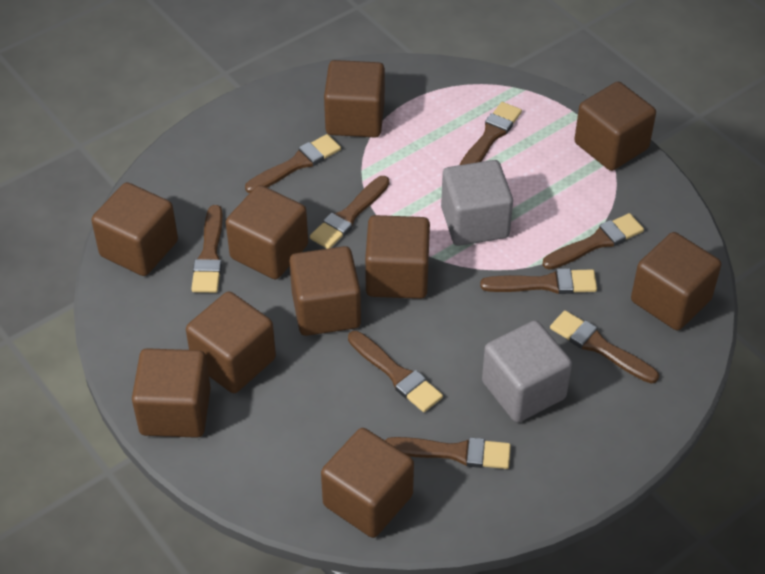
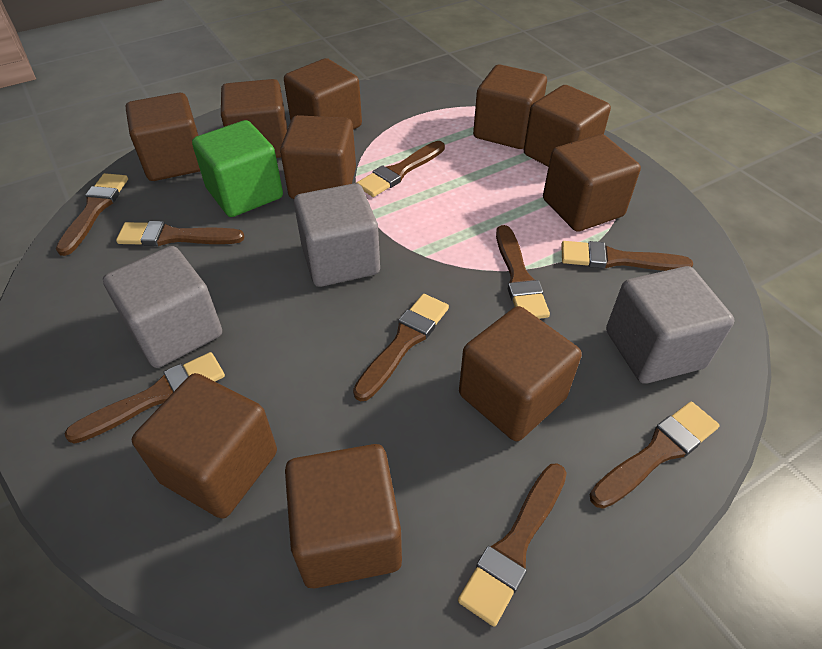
green cube: 0 -> 1
grey cube: 2 -> 3

